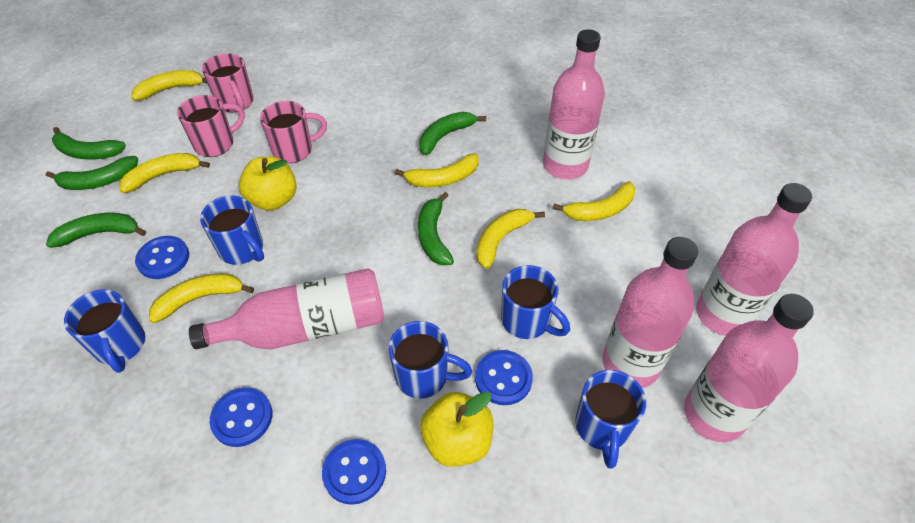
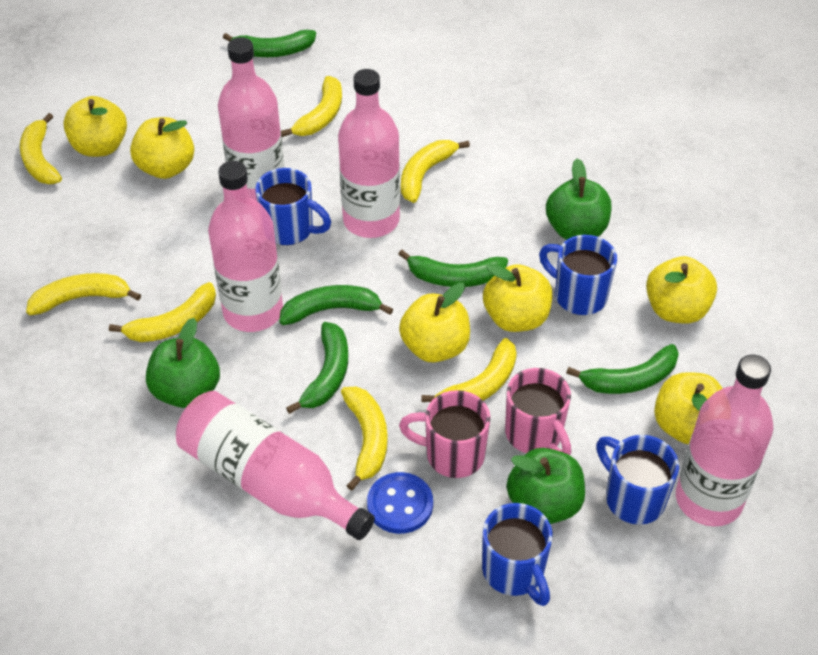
blue button: 4 -> 1
blue mug: 5 -> 4
green apple: 0 -> 3
pink mug: 3 -> 2
yellow apple: 2 -> 6
yellow banana: 6 -> 7

